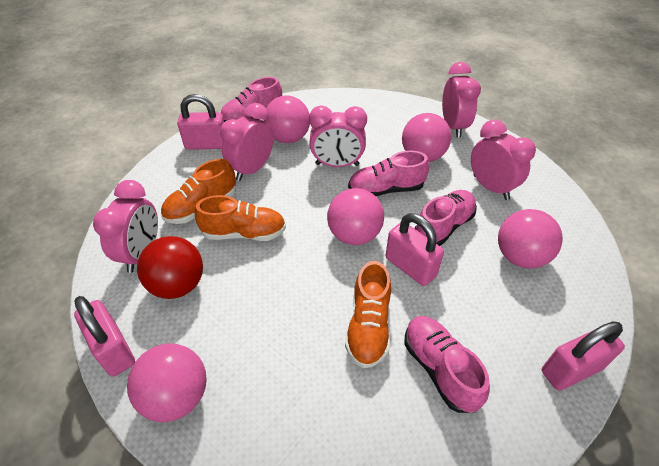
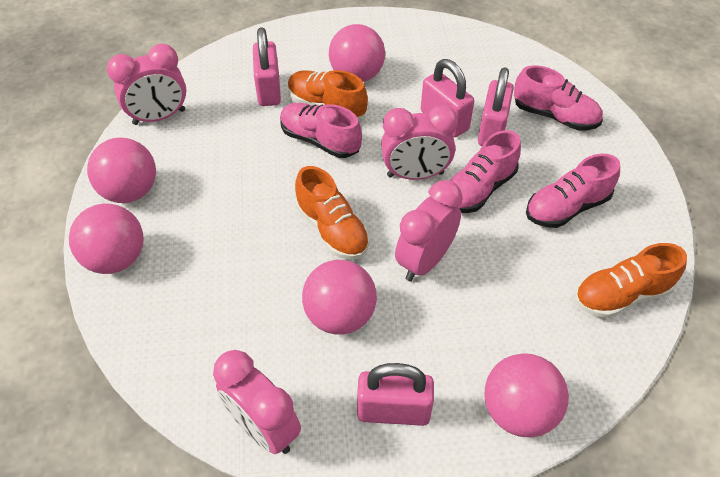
pink clock: 5 -> 4
red ball: 1 -> 0

